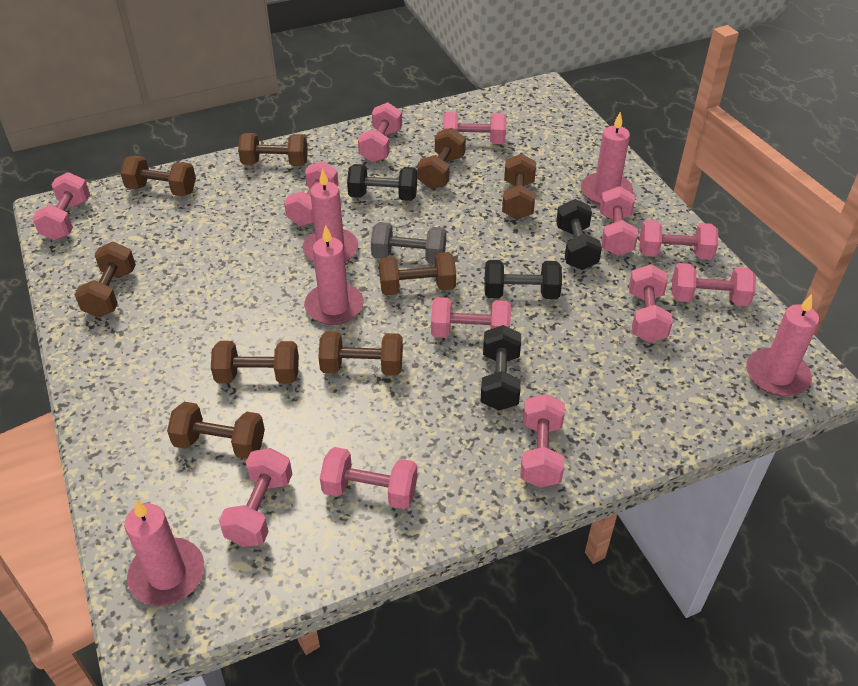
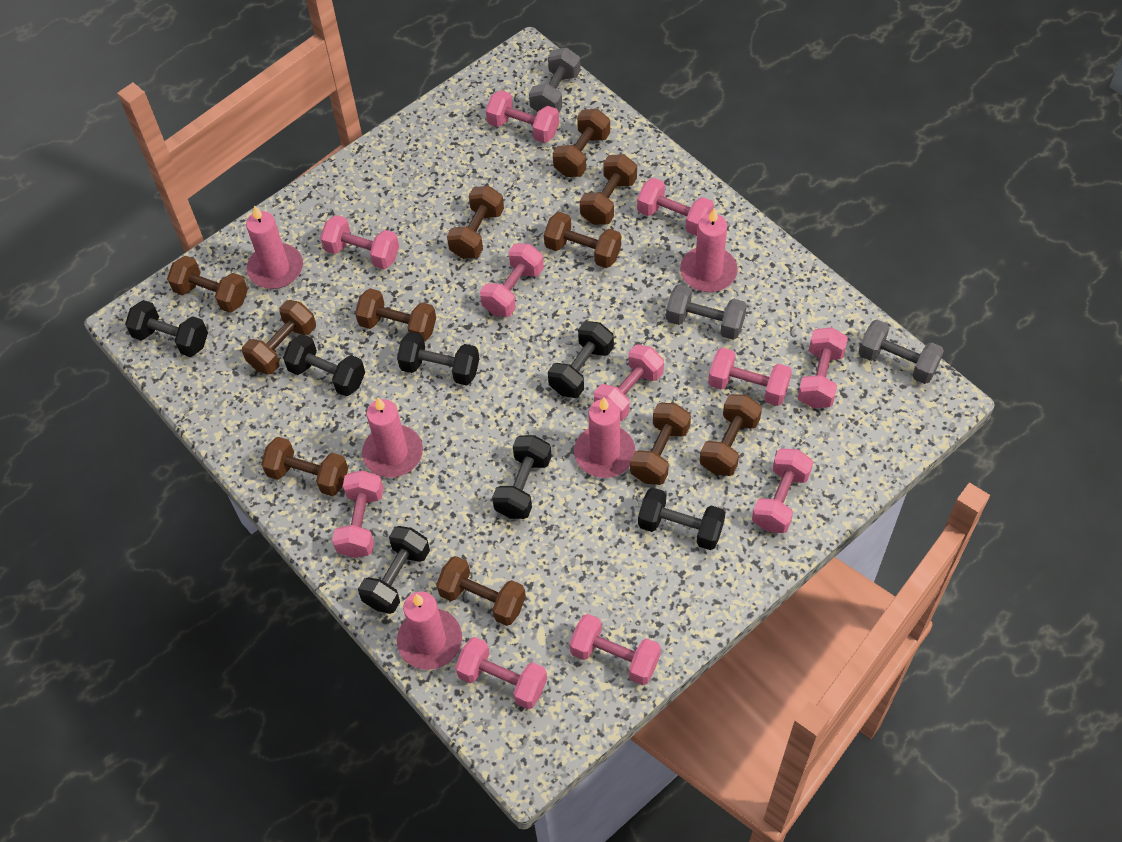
black dumbbell: 4 -> 7
brown dumbbell: 9 -> 11
grey dumbbell: 1 -> 3
pink dumbbell: 12 -> 11

